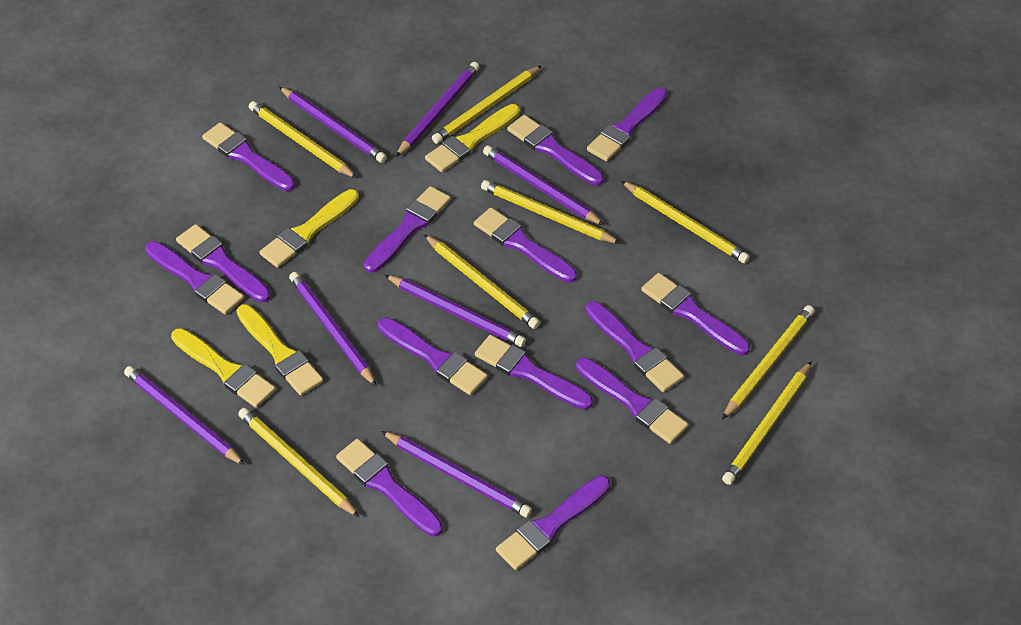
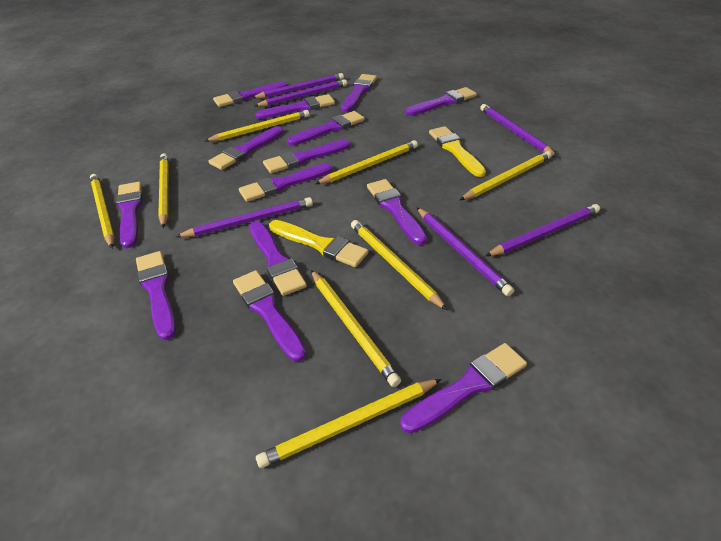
purple pencil: 7 -> 6
yellow brush: 4 -> 2

